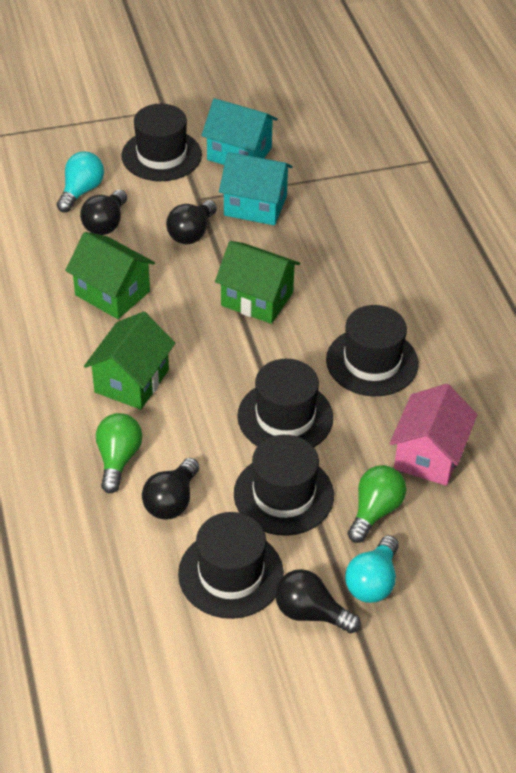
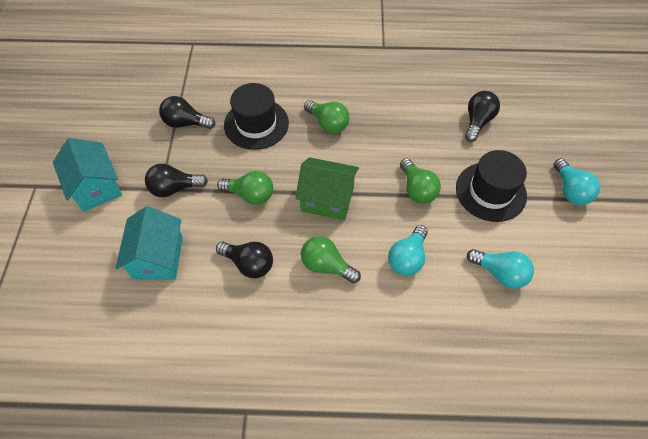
black hat: 5 -> 2
green house: 3 -> 1
green light bulb: 2 -> 4
pink house: 1 -> 0
turquoise light bulb: 2 -> 3

